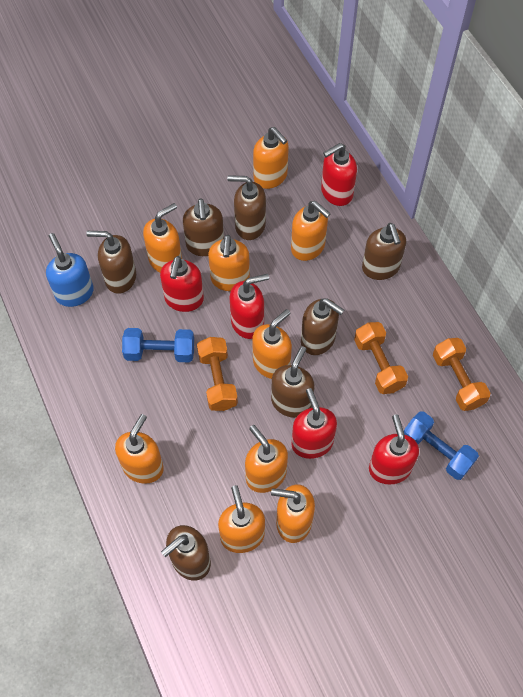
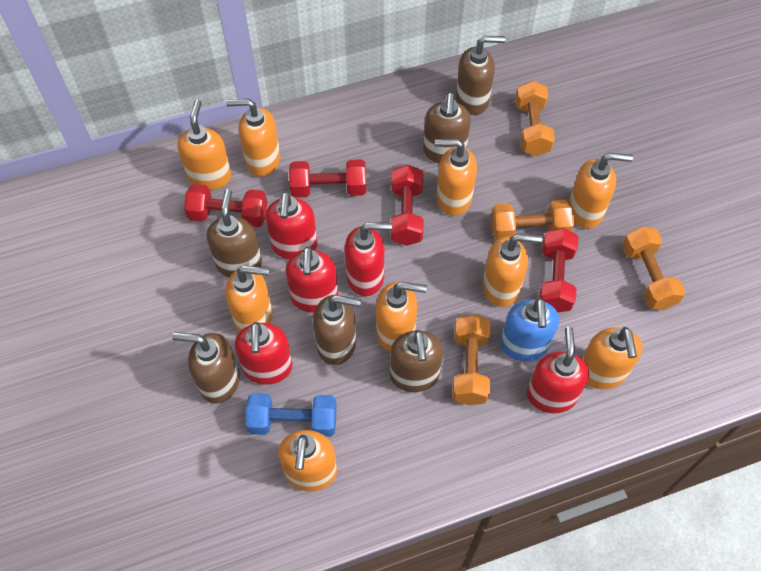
blue dumbbell: 2 -> 1
brown soap dispenser: 7 -> 6
orange dumbbell: 3 -> 4
red dumbbell: 0 -> 4

